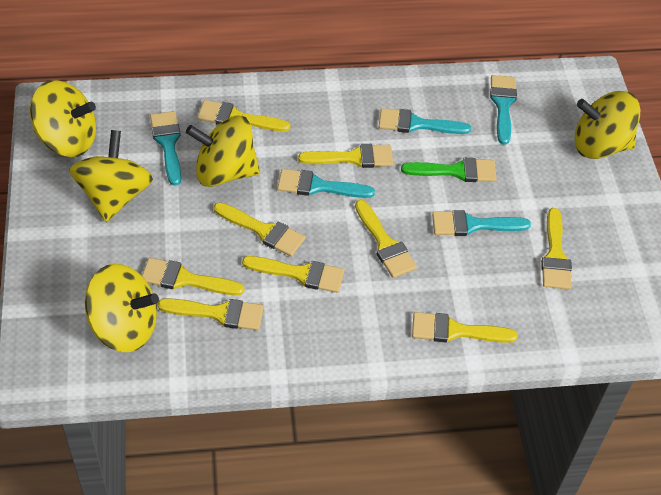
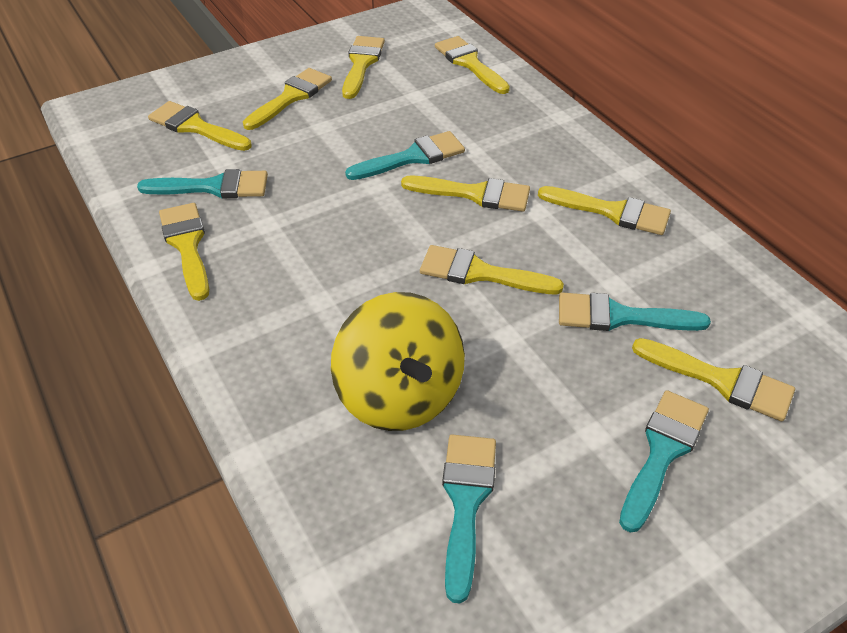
green brush: 1 -> 0
yellow spinning top: 5 -> 1

